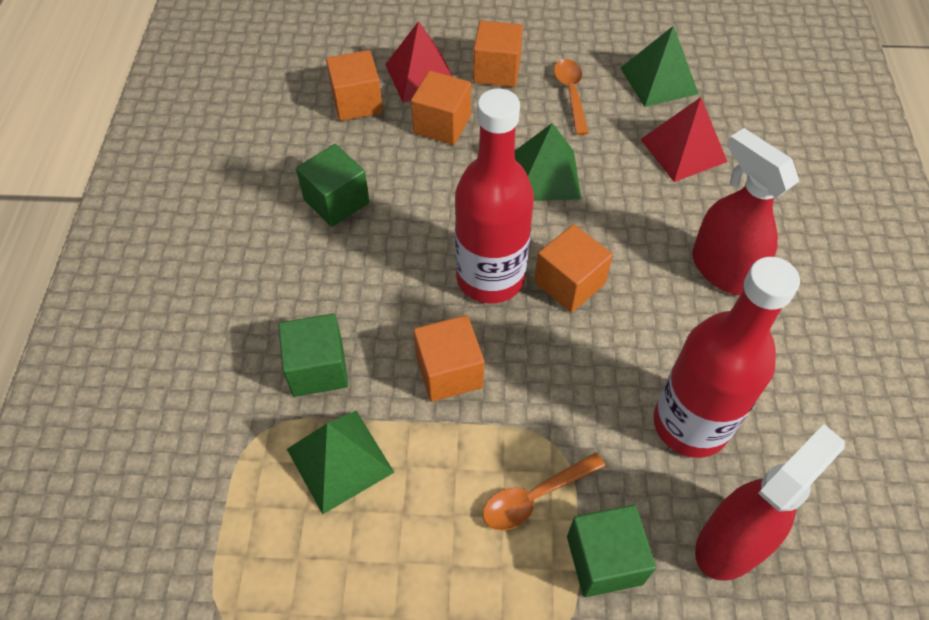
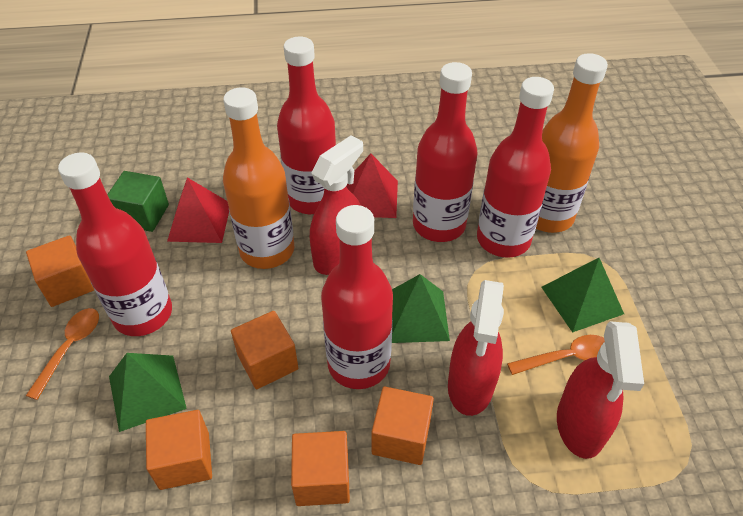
green cube: 3 -> 1
orange bottle: 0 -> 2
red bottle: 2 -> 5
red spray bottle: 2 -> 3

